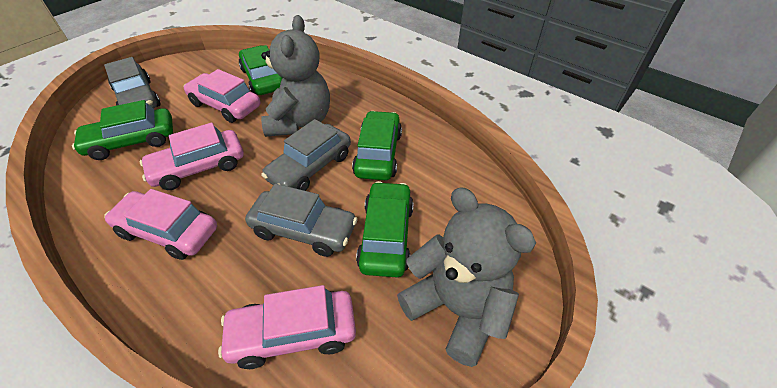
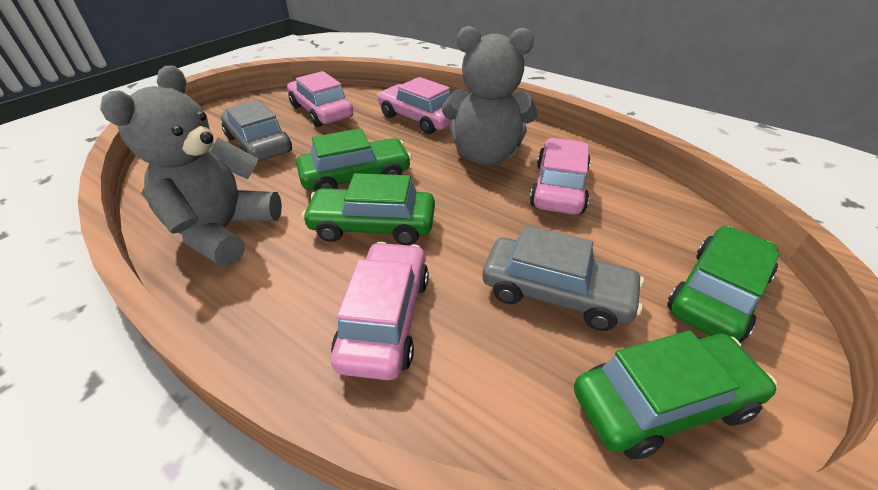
grey car: 3 -> 2

